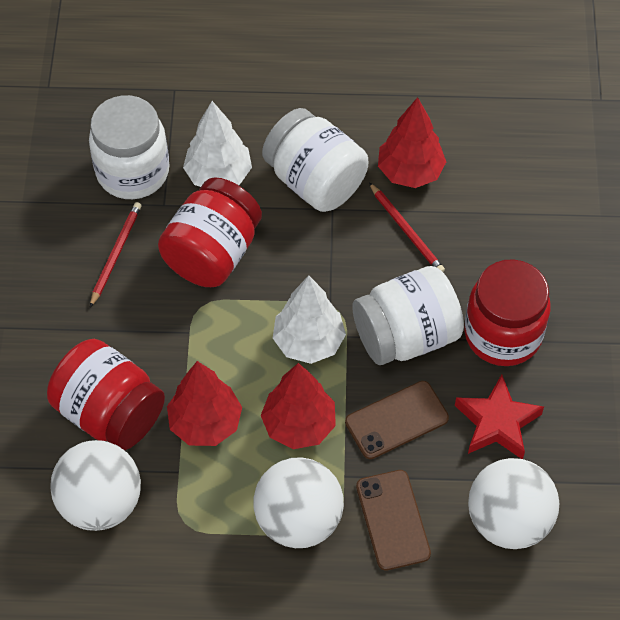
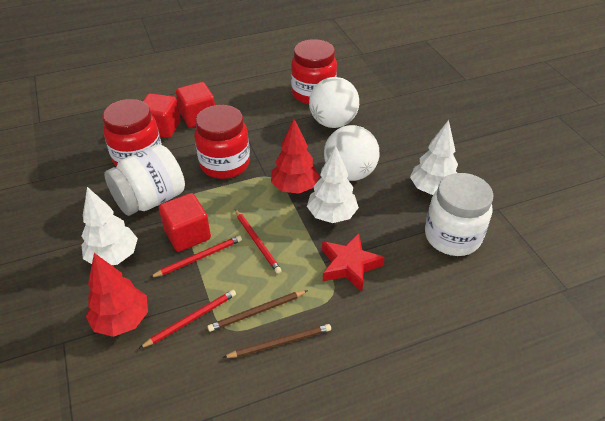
brown pencil: 0 -> 2
brown phone: 2 -> 0
red cube: 0 -> 3
red pencil: 2 -> 3
red tree: 3 -> 2
white ball: 3 -> 2
white jar: 3 -> 2
white tree: 2 -> 3

